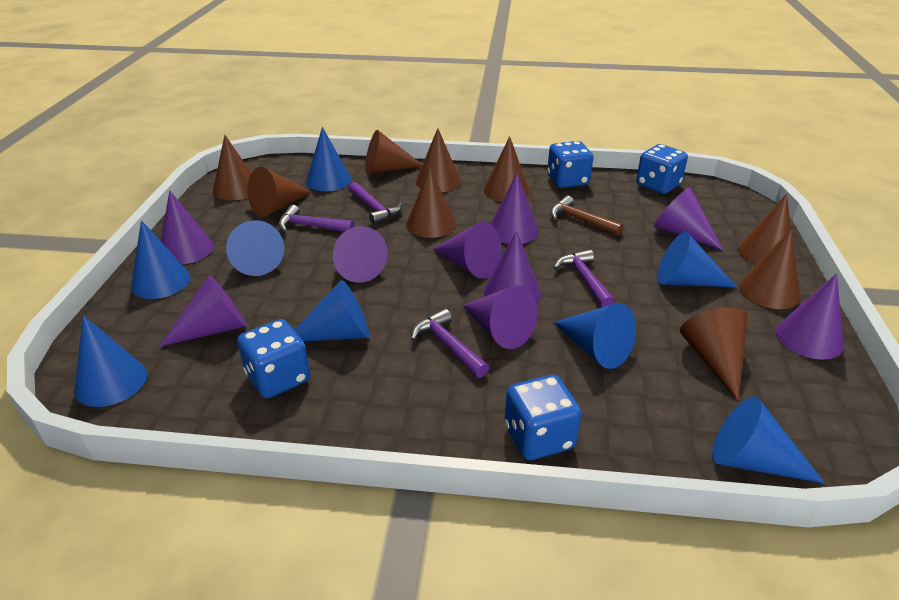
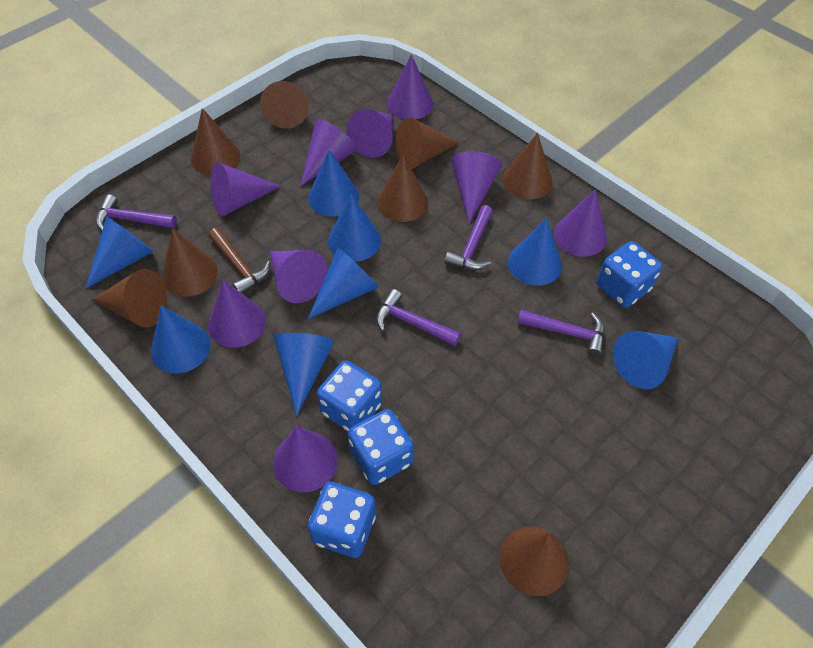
brown cone: 9 -> 8

